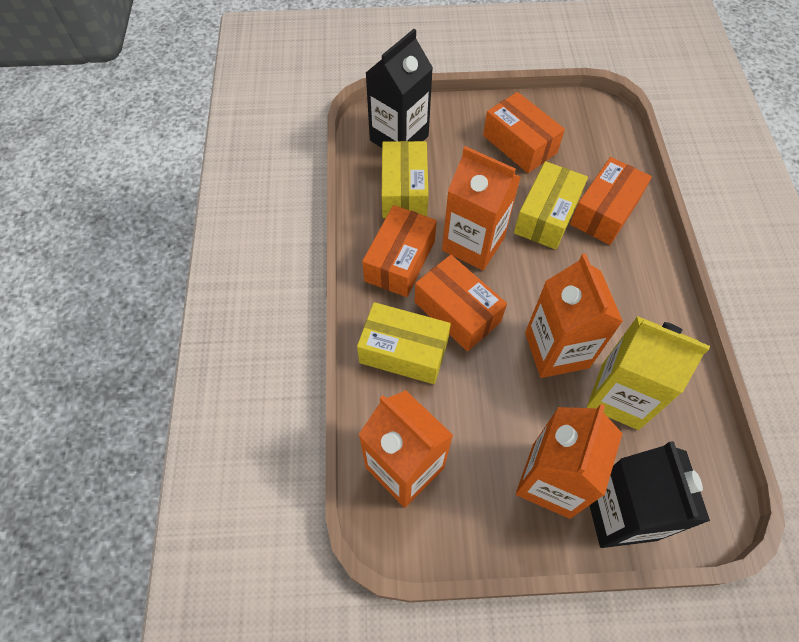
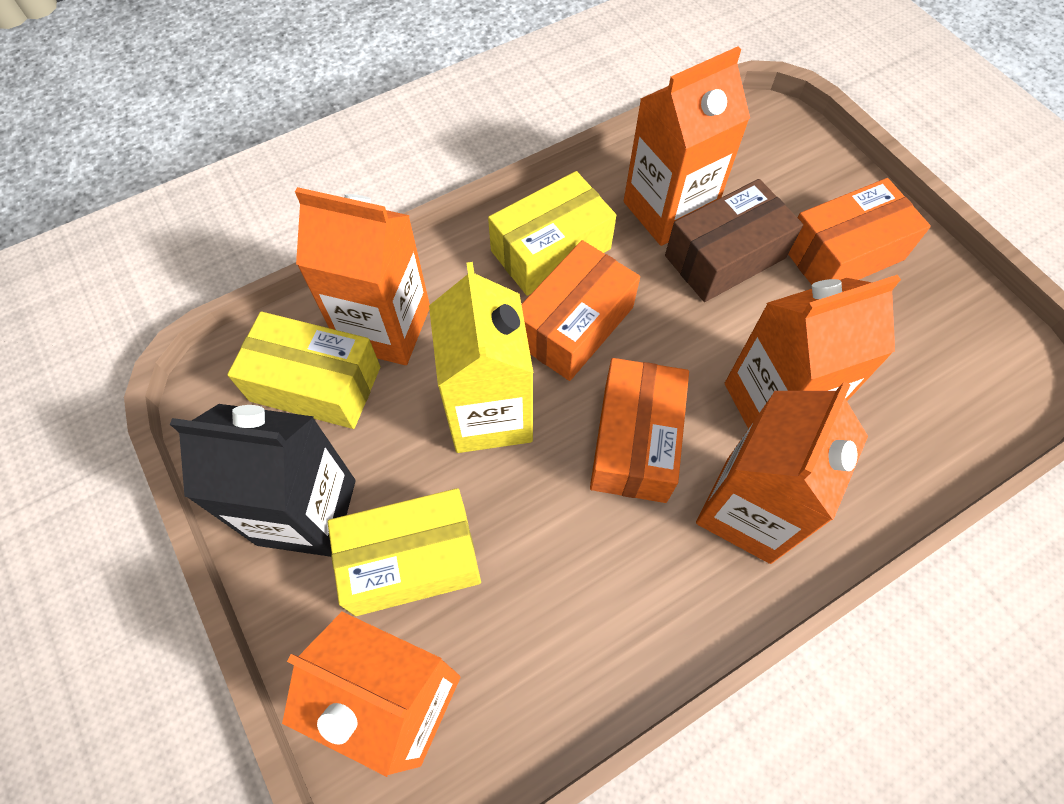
black carton: 2 -> 1
brown box: 0 -> 1
orange box: 4 -> 3
orange carton: 4 -> 5

